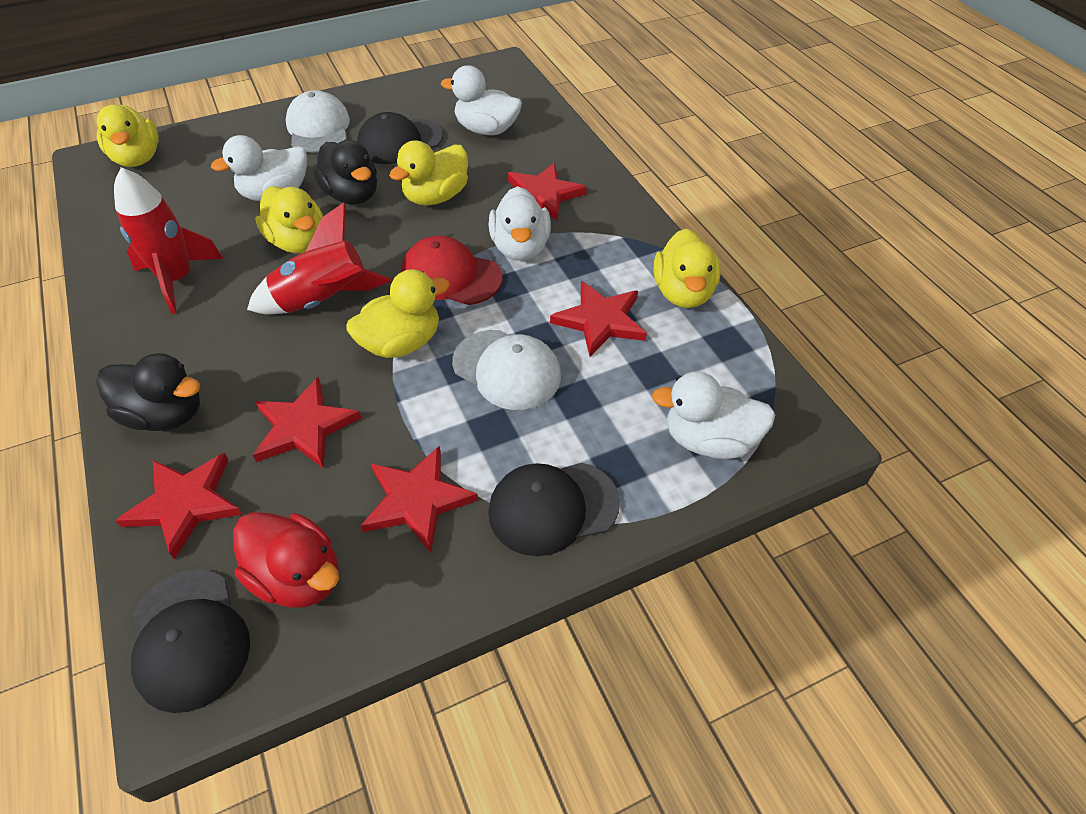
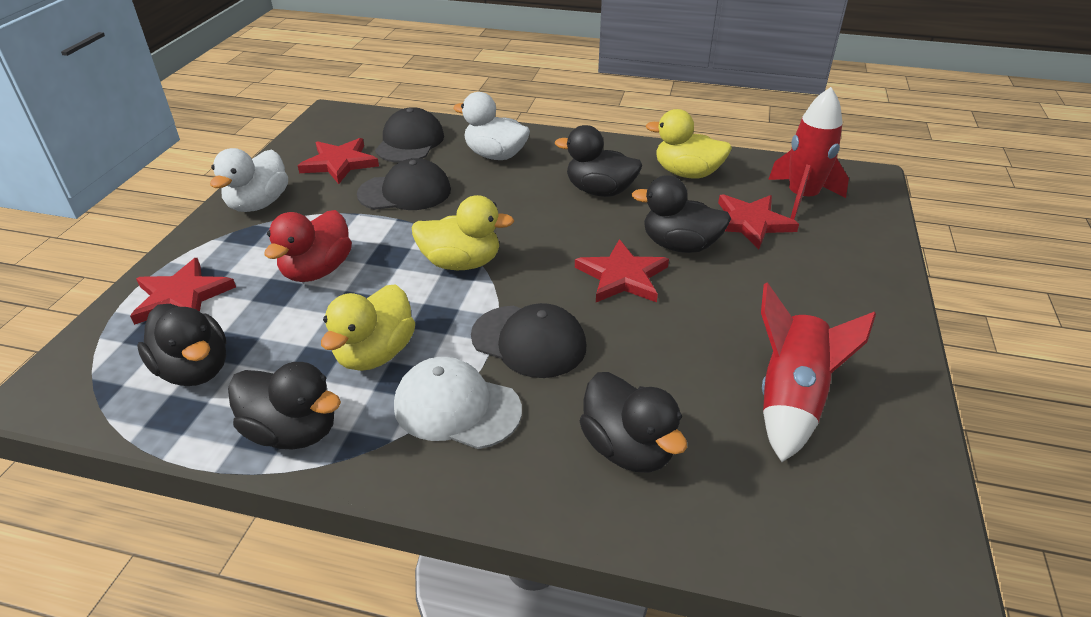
black duck: 2 -> 5
red cap: 1 -> 0
red star: 5 -> 4
white cap: 2 -> 1
white duck: 4 -> 2
yellow duck: 5 -> 3

